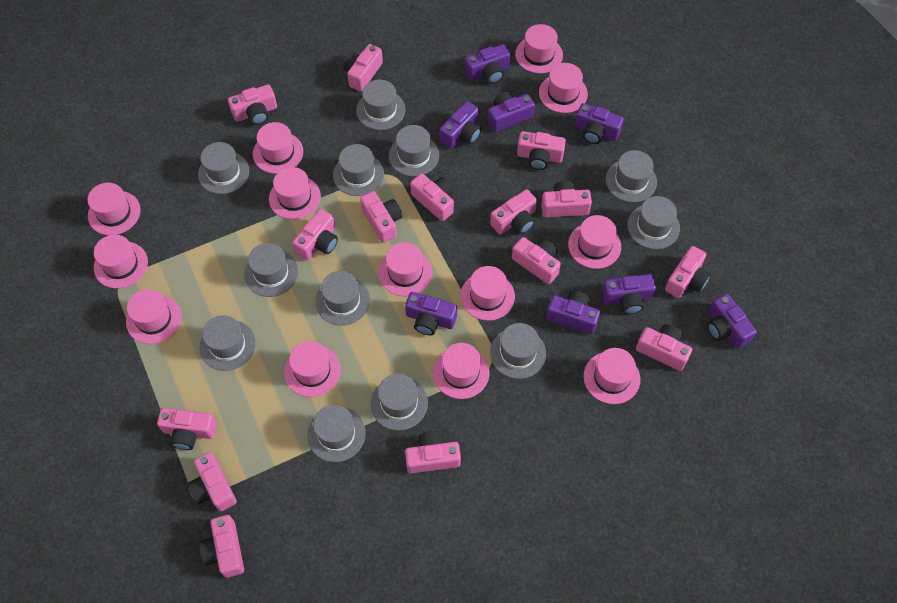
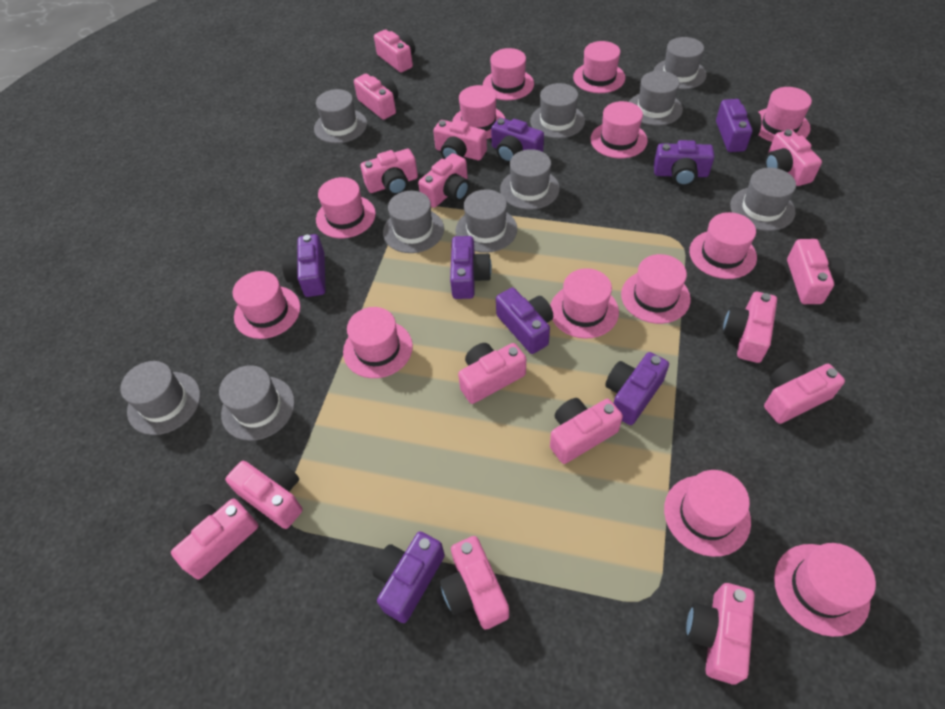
grey hat: 12 -> 10

